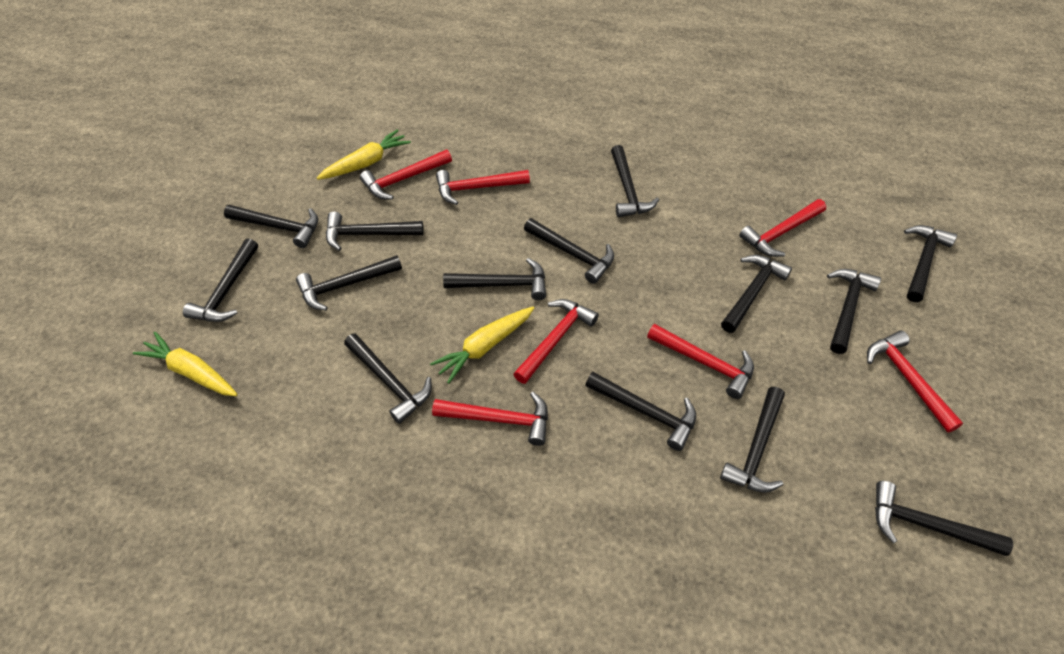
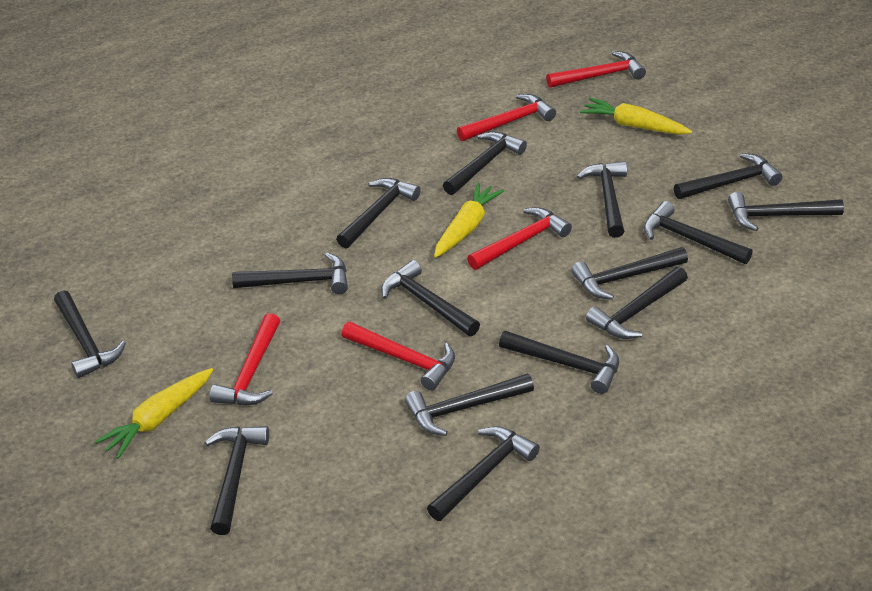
black hammer: 14 -> 15
red hammer: 7 -> 5

